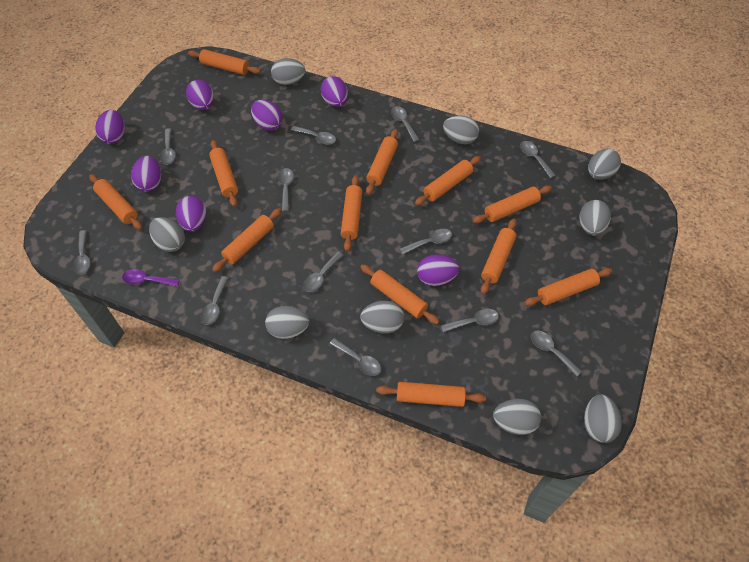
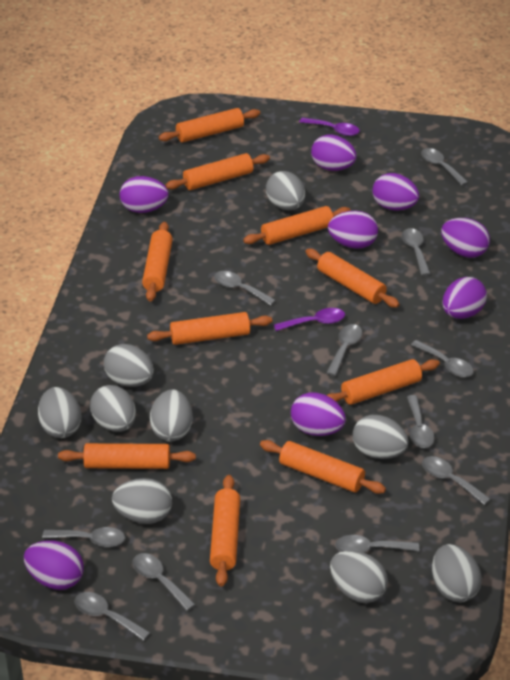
grey spoon: 12 -> 11
orange rolling pin: 12 -> 10
purple egg: 7 -> 8
purple spoon: 1 -> 2

